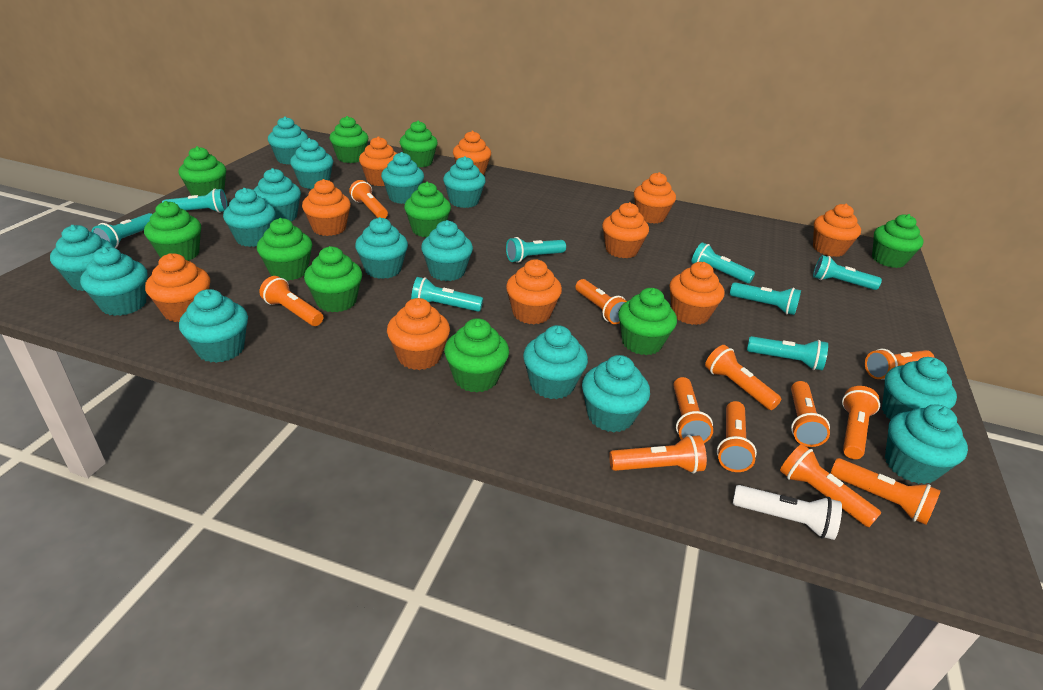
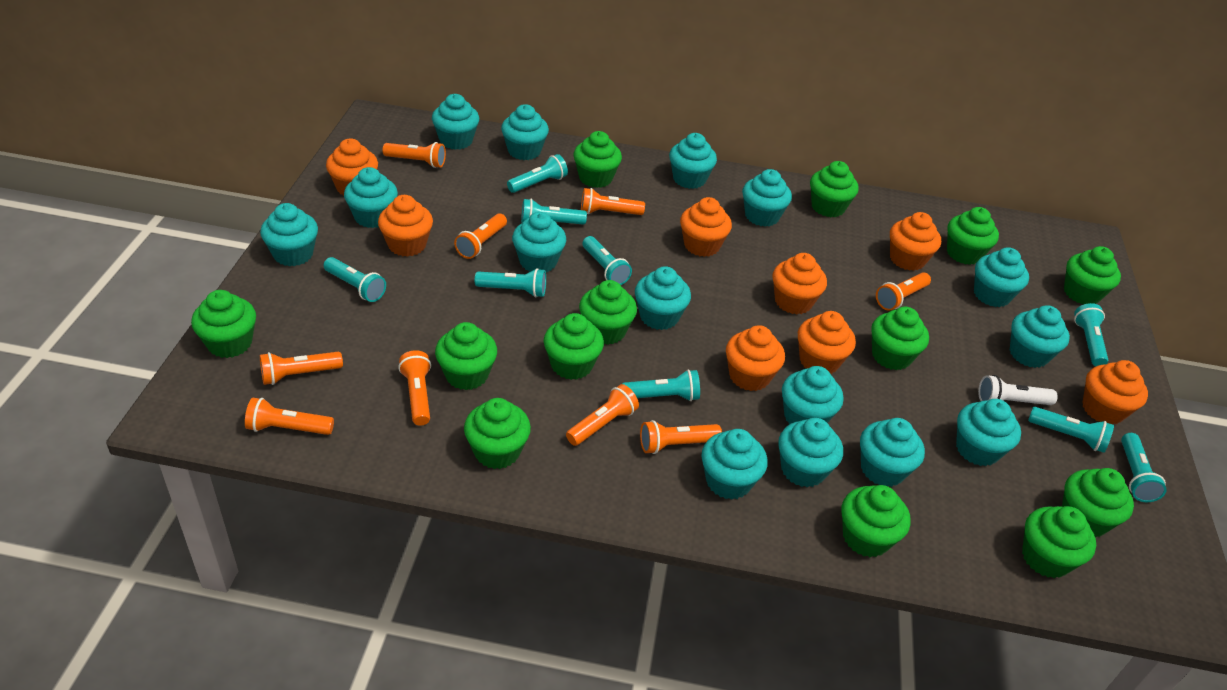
green cupcake: 10 -> 13
orange cupcake: 10 -> 8
orange flashlight: 12 -> 9
turquoise flashlight: 8 -> 9

